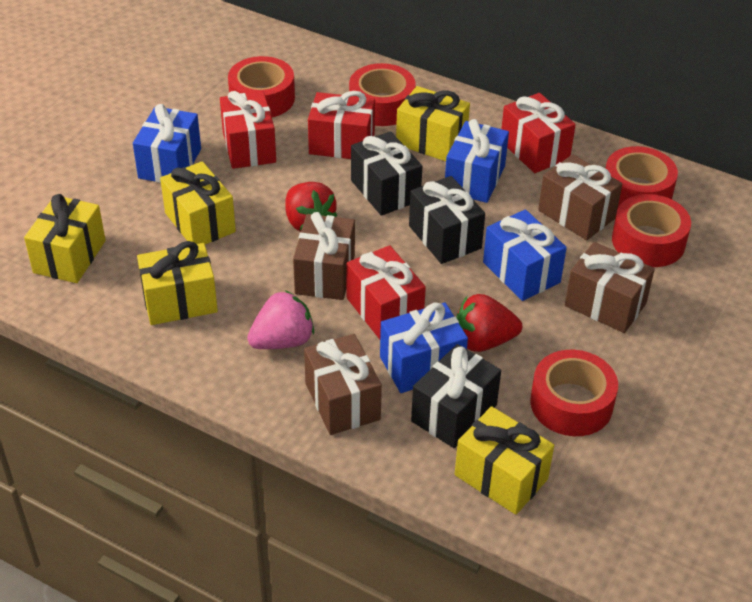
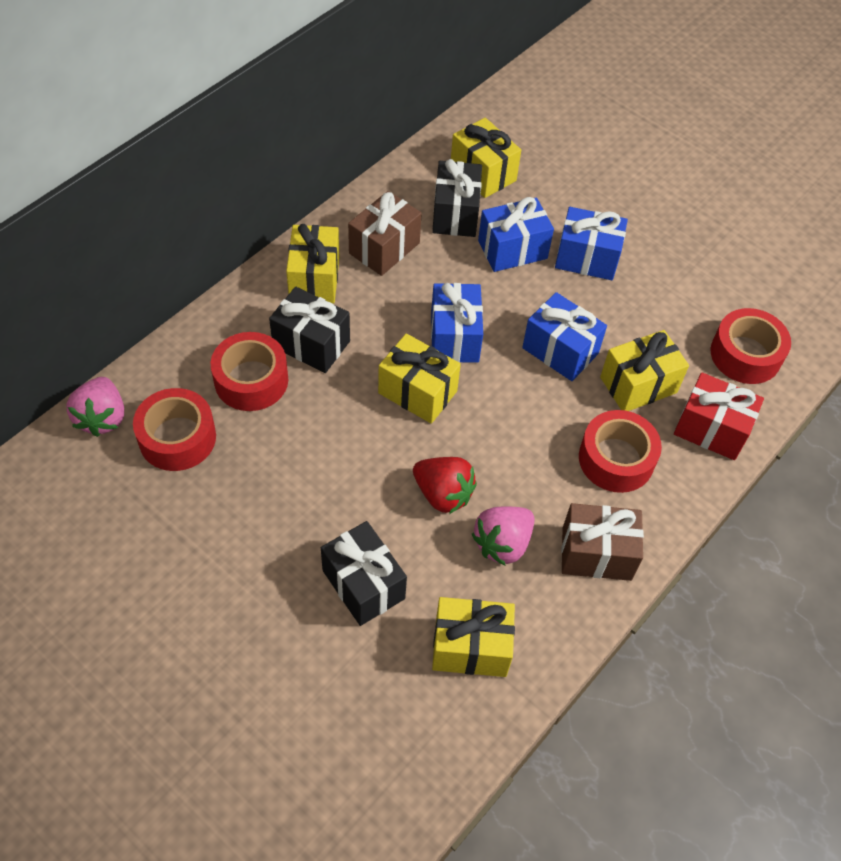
brown gift: 4 -> 2
pink strawberry: 1 -> 2
red gift: 4 -> 1
red strawberry: 2 -> 1
red tape: 5 -> 4

